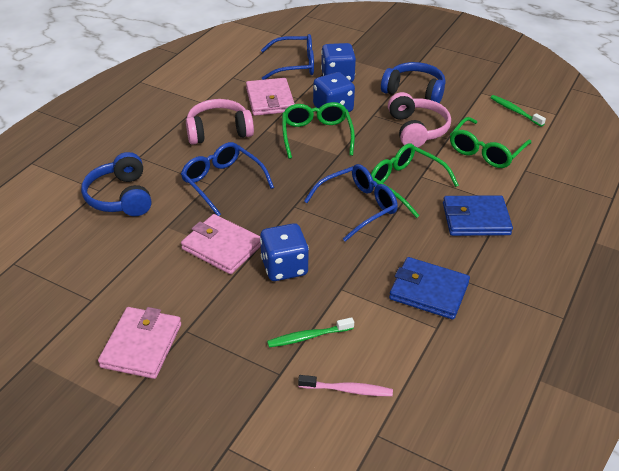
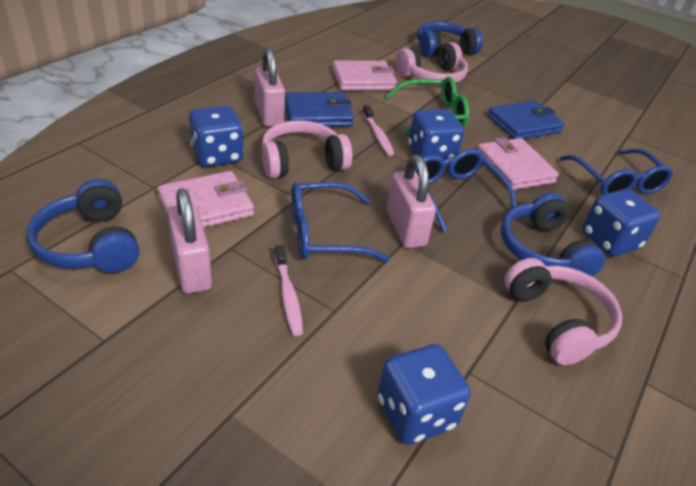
blue dice: 3 -> 4
blue headphones: 2 -> 3
green glasses: 3 -> 1
green toothbrush: 2 -> 0
pink headphones: 2 -> 3
pink padlock: 0 -> 3
pink toothbrush: 1 -> 2

